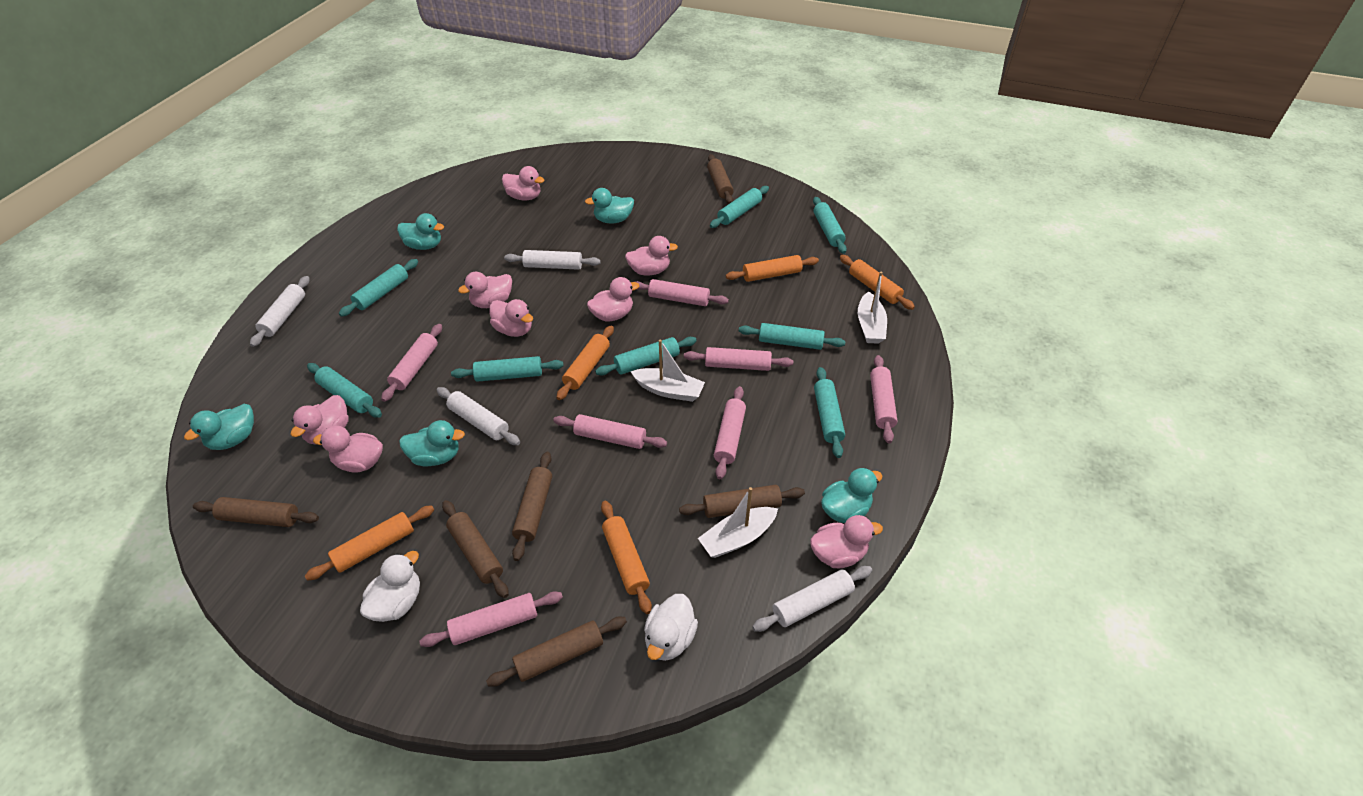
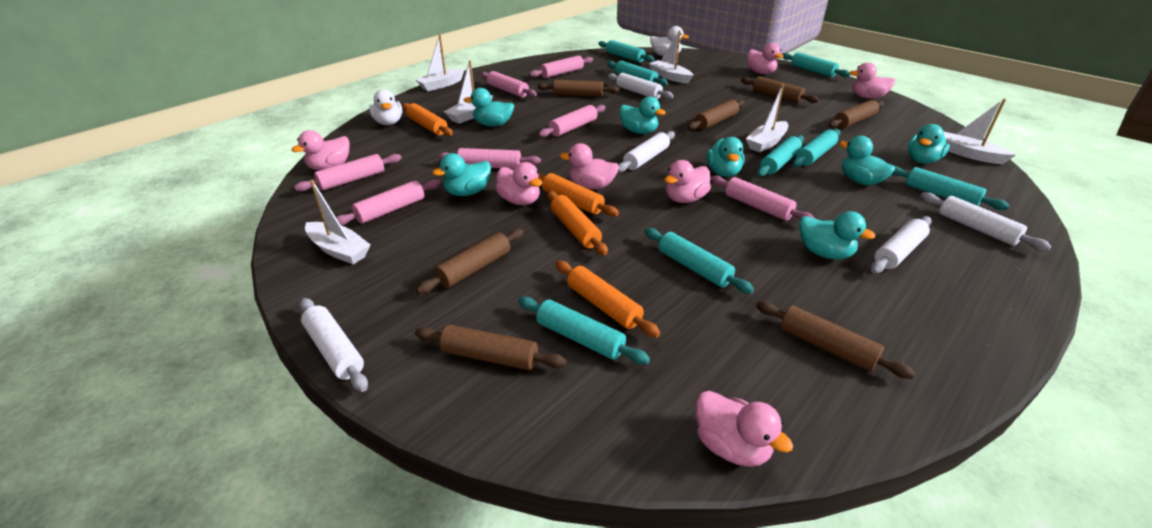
brown rolling pin: 6 -> 7
orange rolling pin: 5 -> 4
pink duck: 8 -> 7
turquoise duck: 5 -> 7
white boat: 3 -> 6
white rolling pin: 4 -> 5

